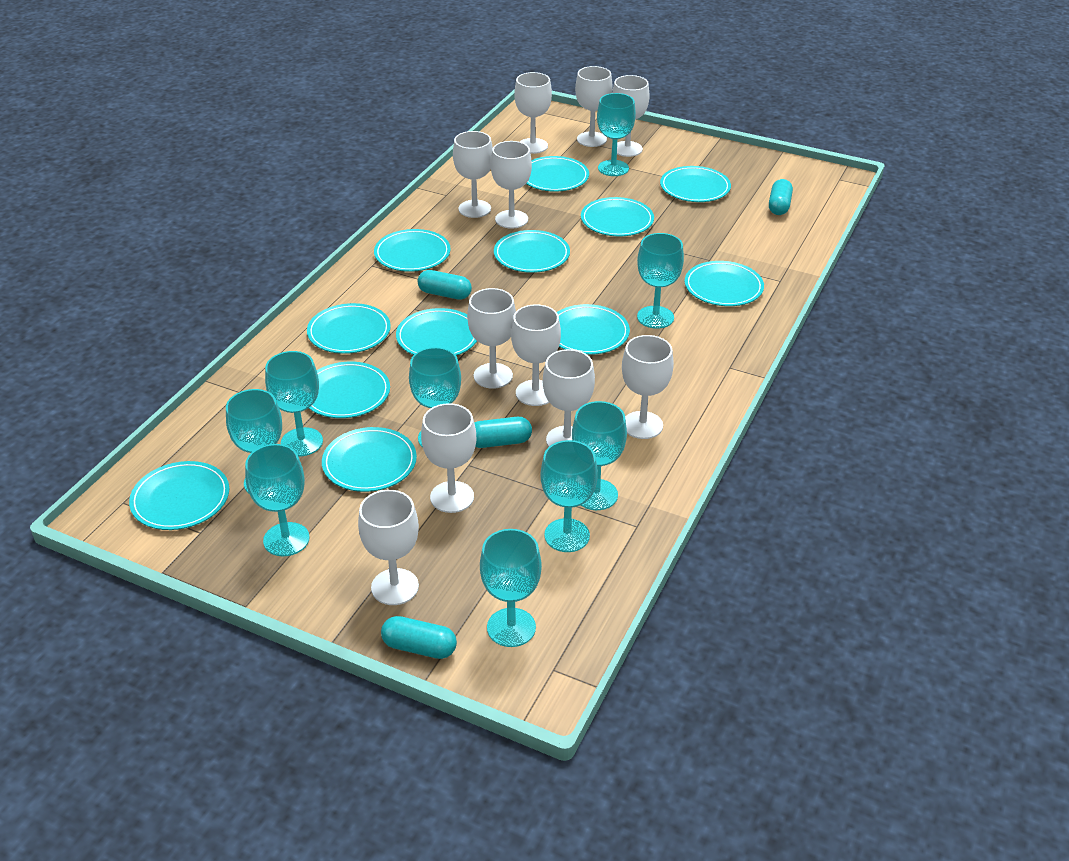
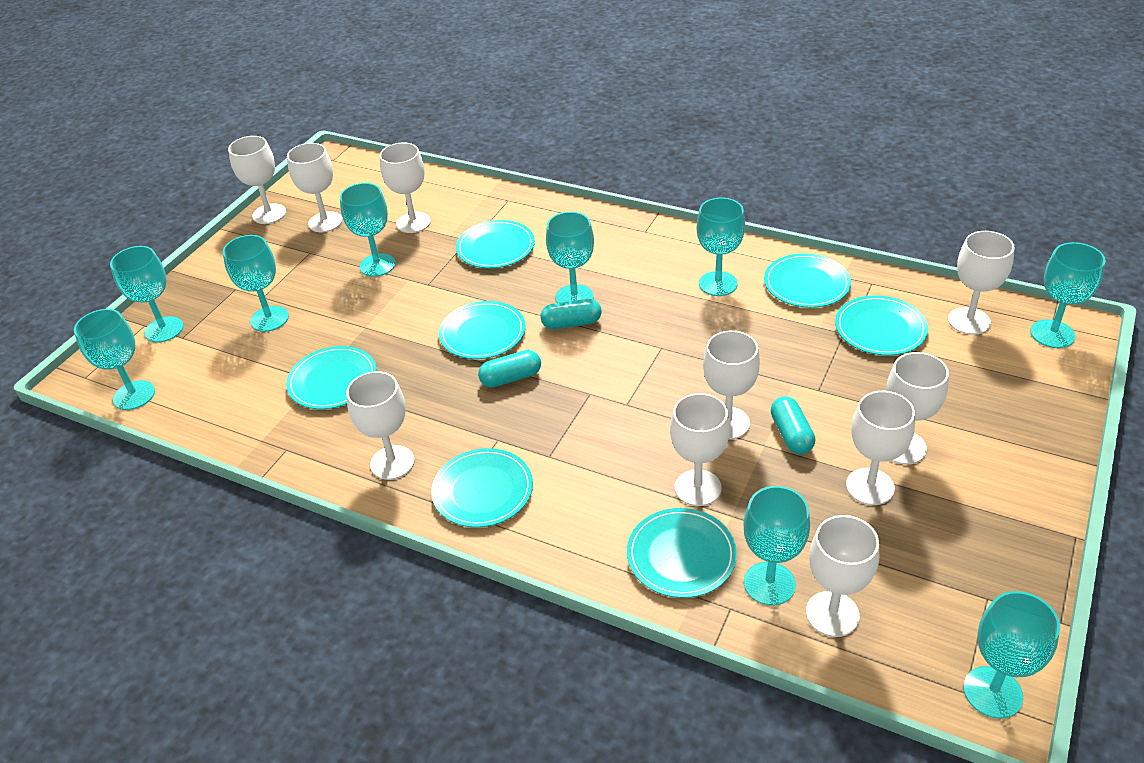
turquoise capsule: 4 -> 3
turquoise plate: 12 -> 7
white goblet: 11 -> 10

